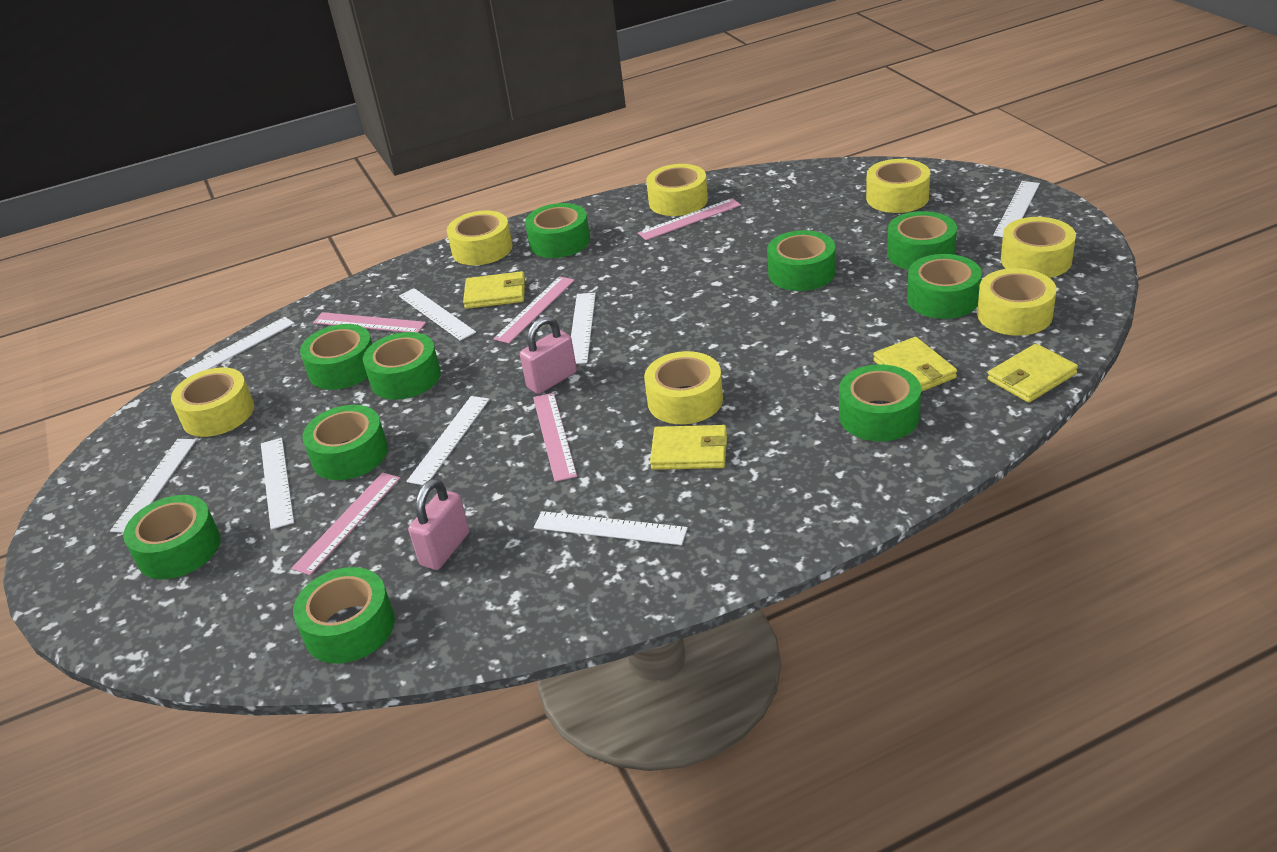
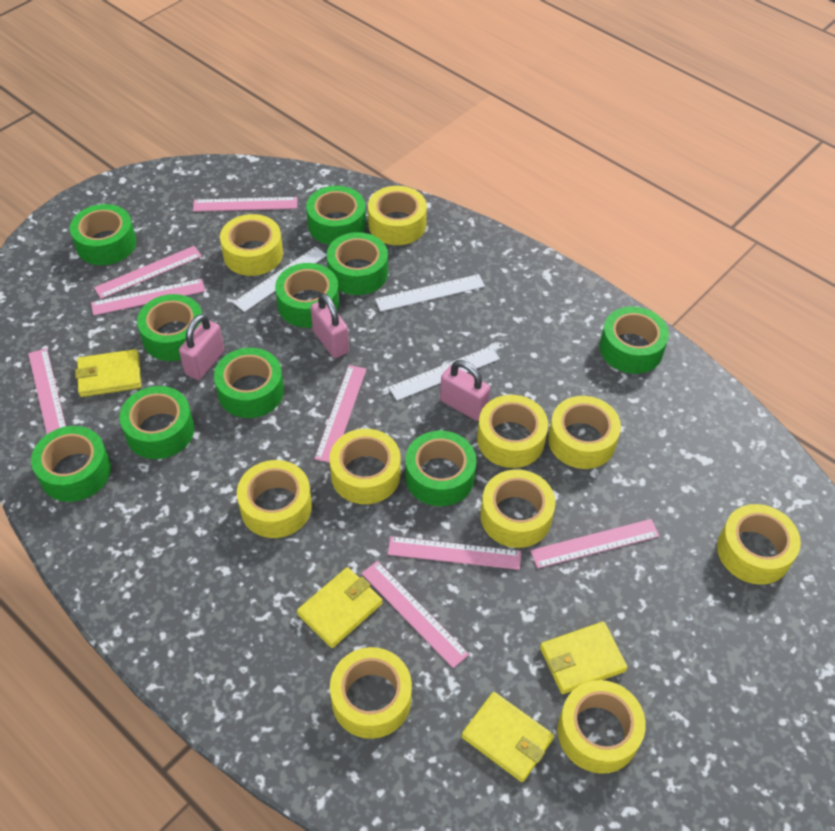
pink padlock: 2 -> 3
pink ruler: 5 -> 8
white ruler: 8 -> 3
yellow tape: 7 -> 10

